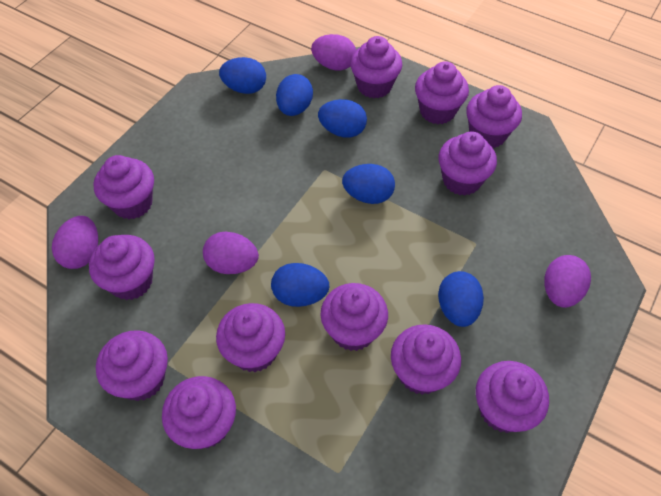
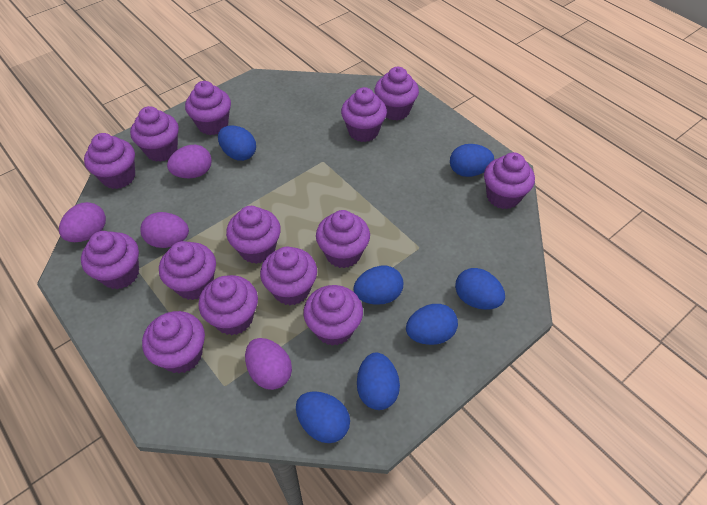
blue egg: 6 -> 7
purple cupcake: 12 -> 14

